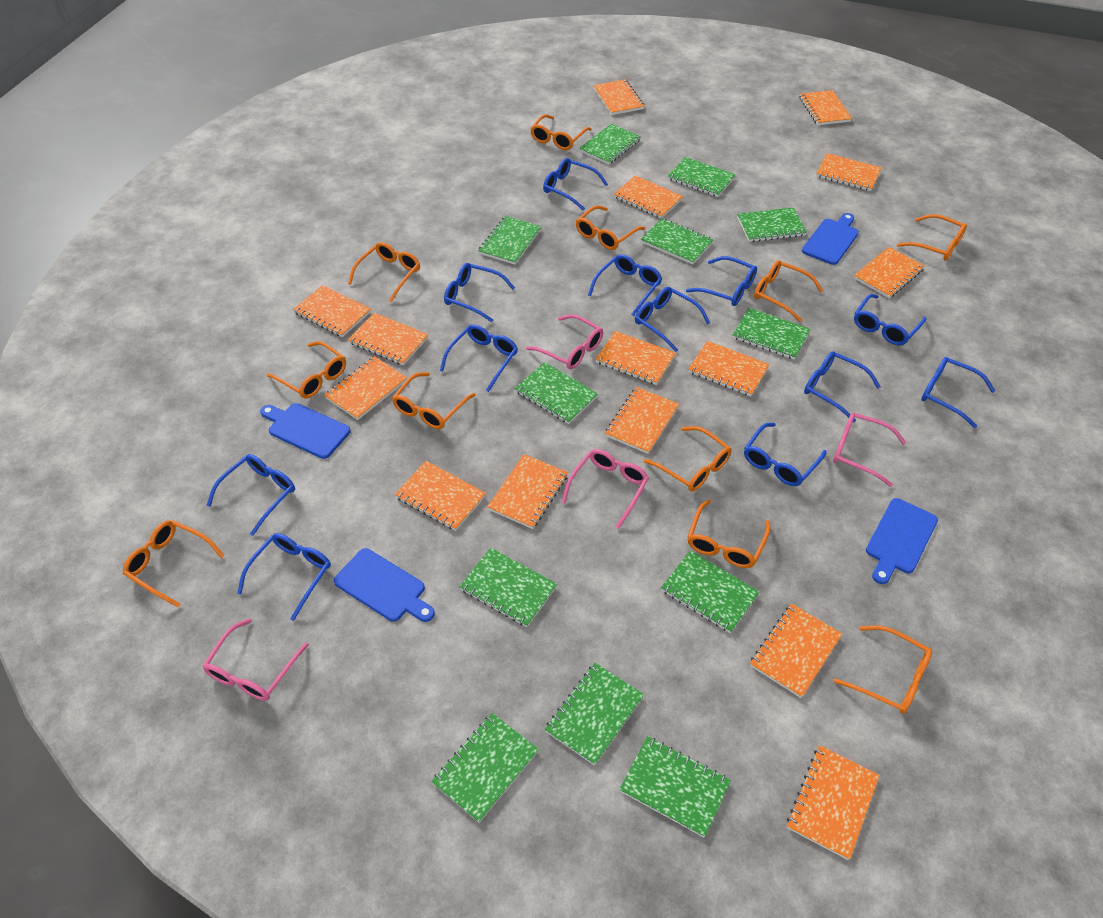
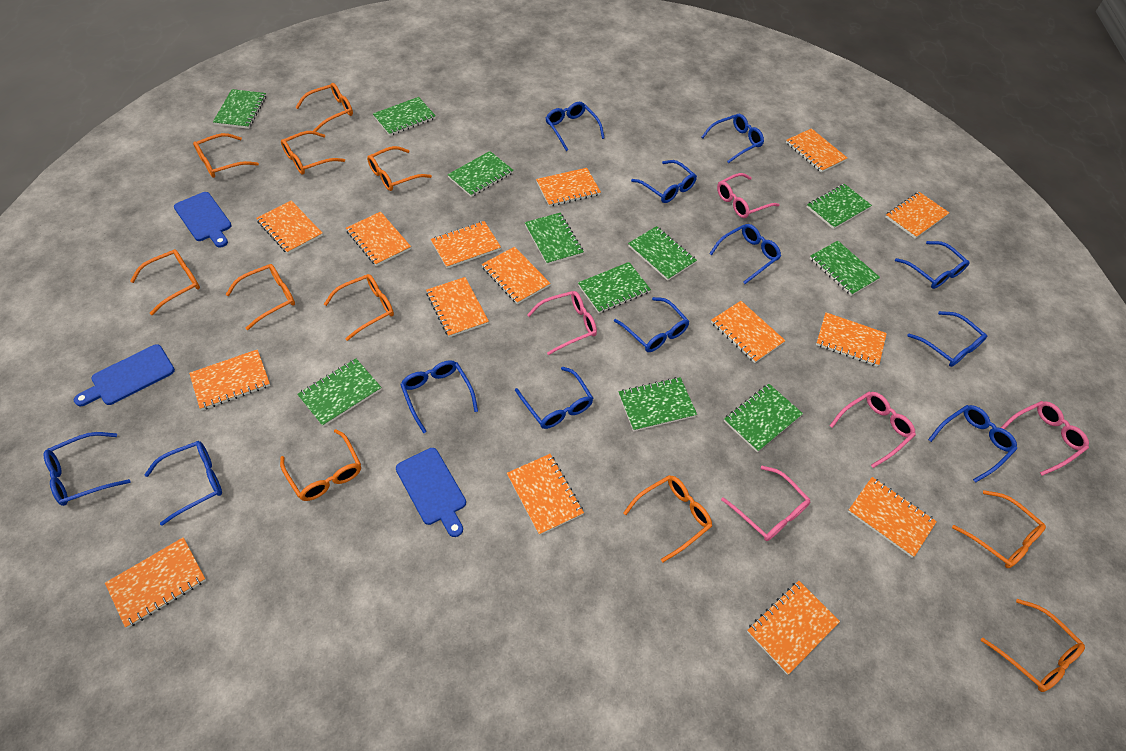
blue cutting board: 4 -> 3
green notebook: 12 -> 11
pink glasses: 4 -> 5

